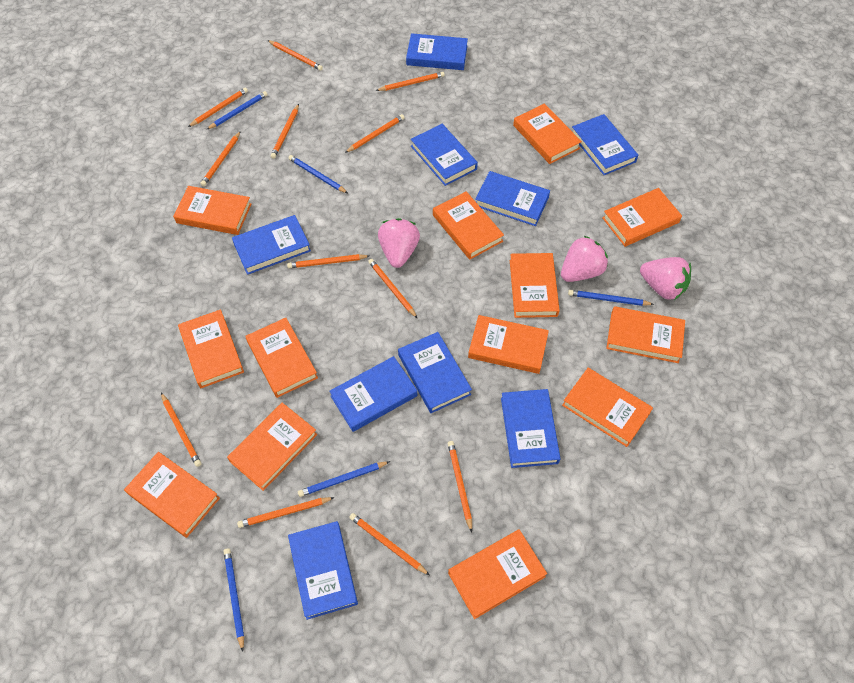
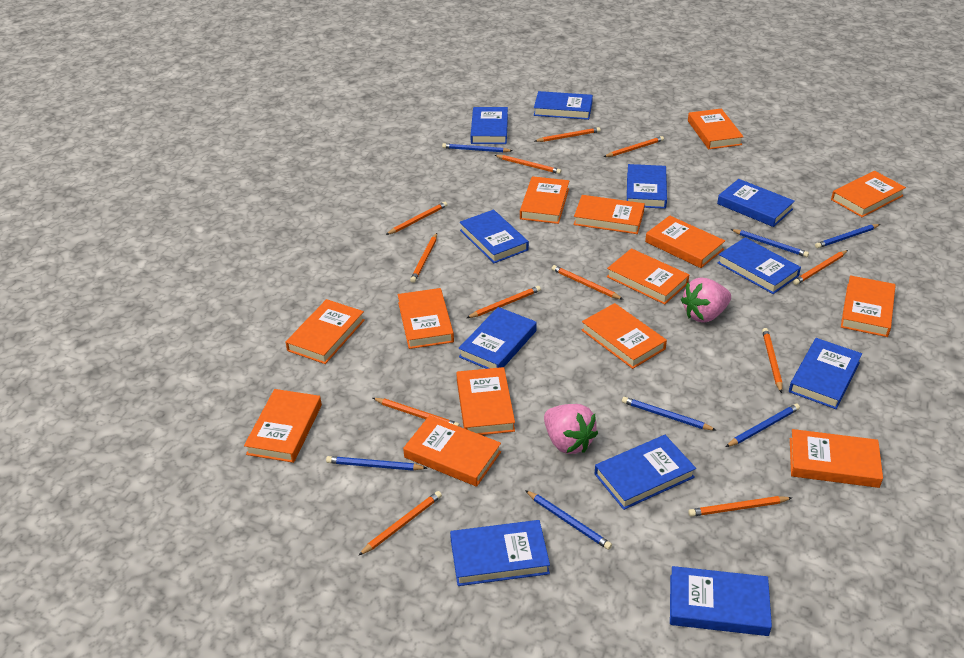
blue book: 9 -> 11
blue pencil: 5 -> 7
orange book: 13 -> 14
pink strawberry: 3 -> 2

